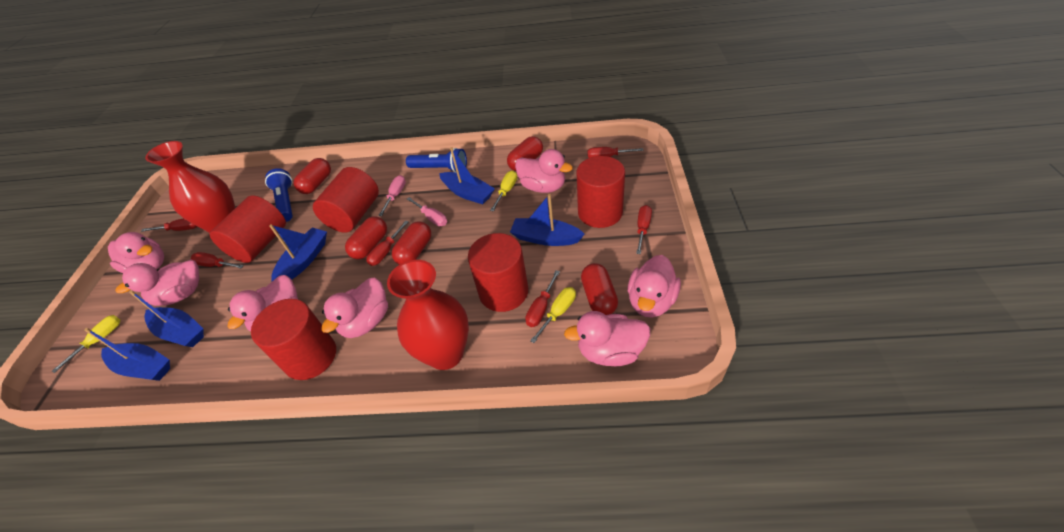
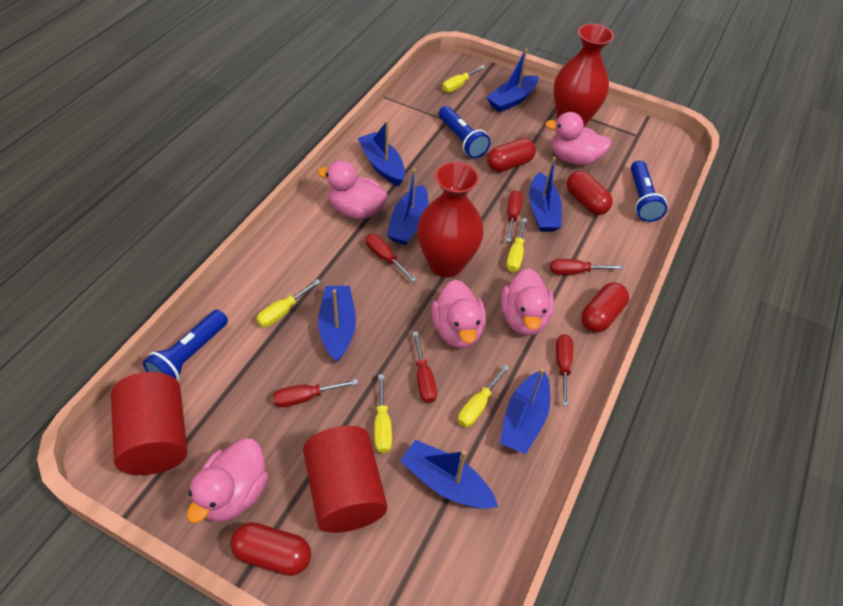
blue boat: 5 -> 7
blue flashlight: 2 -> 3
pink duck: 7 -> 5
pink screwdriver: 2 -> 0
red capsule: 5 -> 4
red cylinder: 5 -> 2
yellow screwdriver: 3 -> 5

